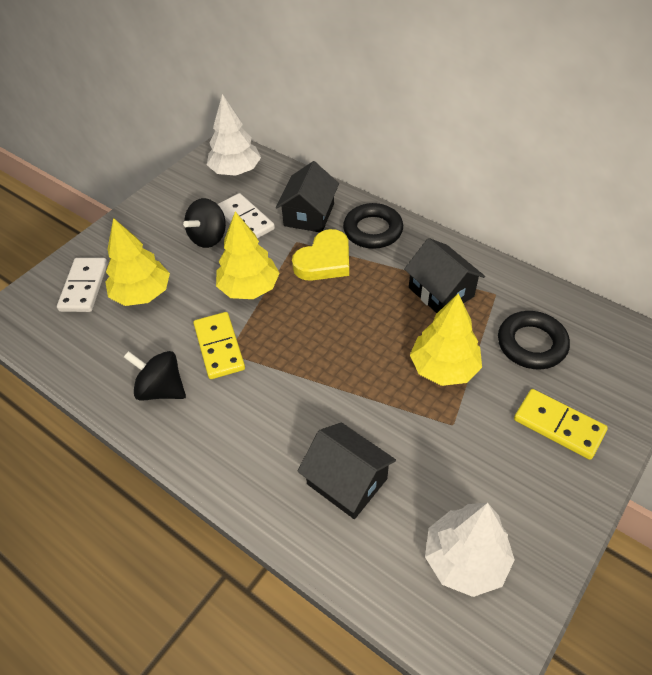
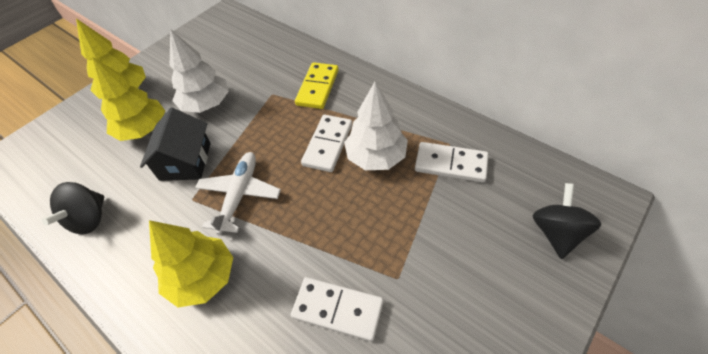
black house: 3 -> 1
black ring: 2 -> 0
white domino: 2 -> 3
white plane: 0 -> 1
yellow domino: 2 -> 1
yellow heart: 1 -> 0

